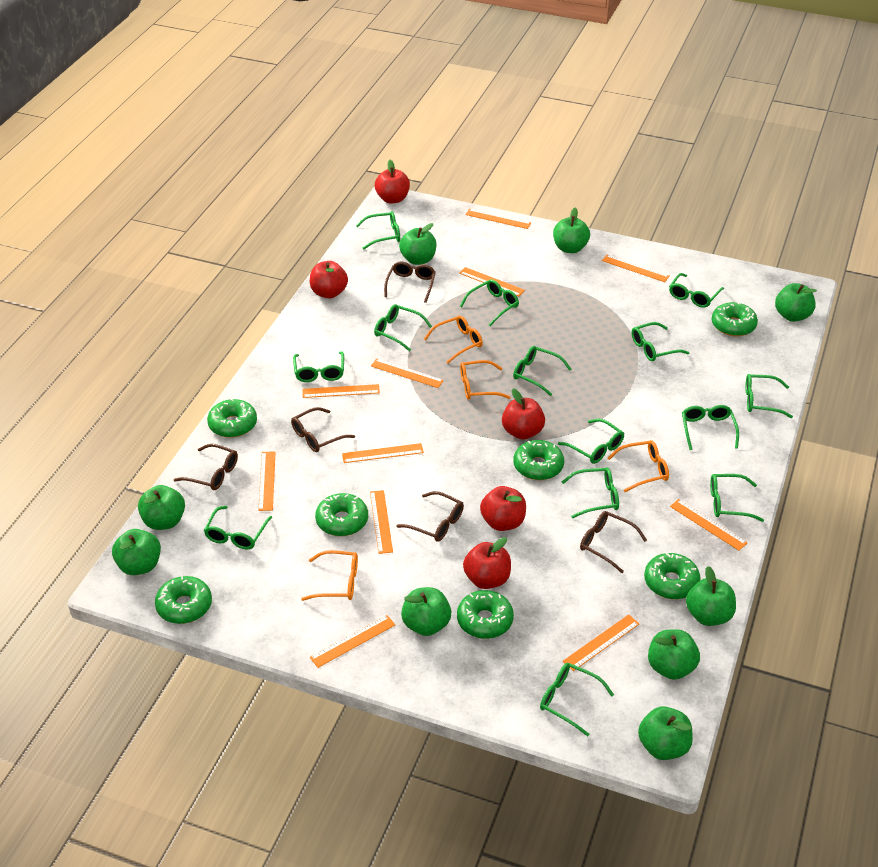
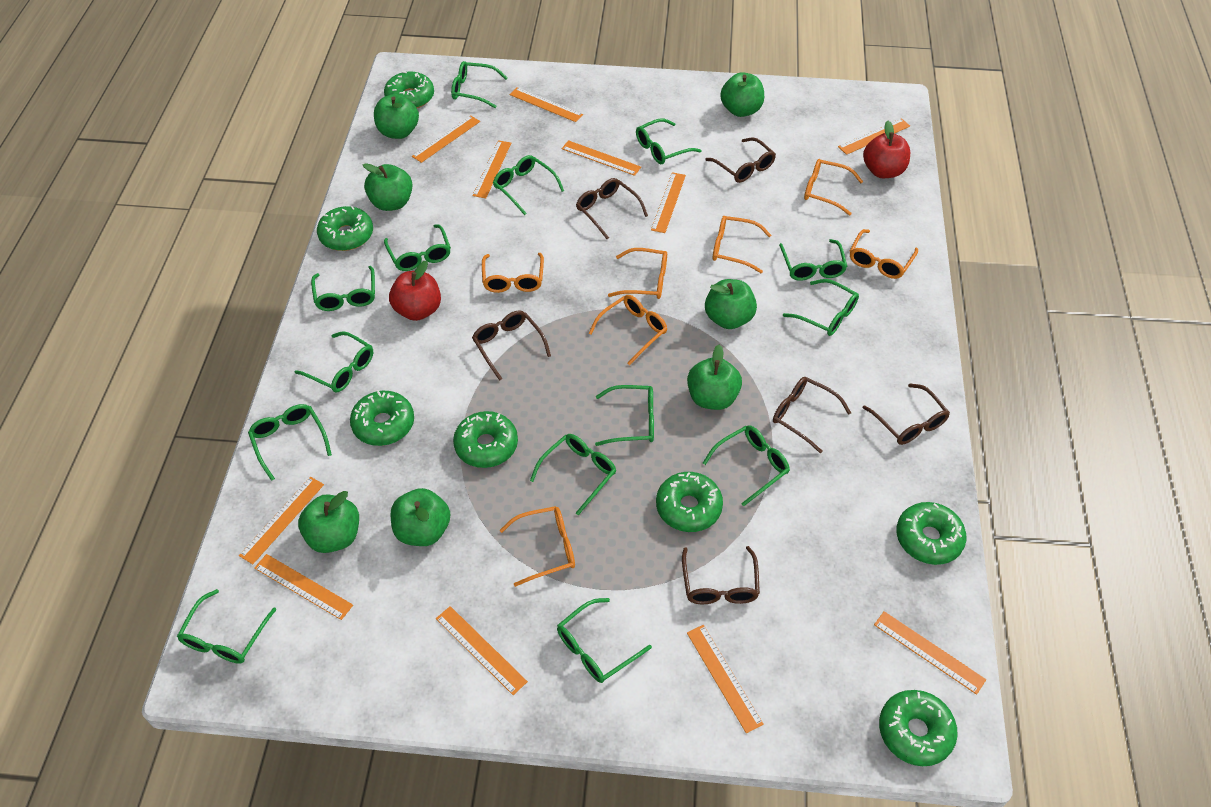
brown glasses: 5 -> 6
green apple: 9 -> 7
orange glasses: 4 -> 7
red apple: 5 -> 2

